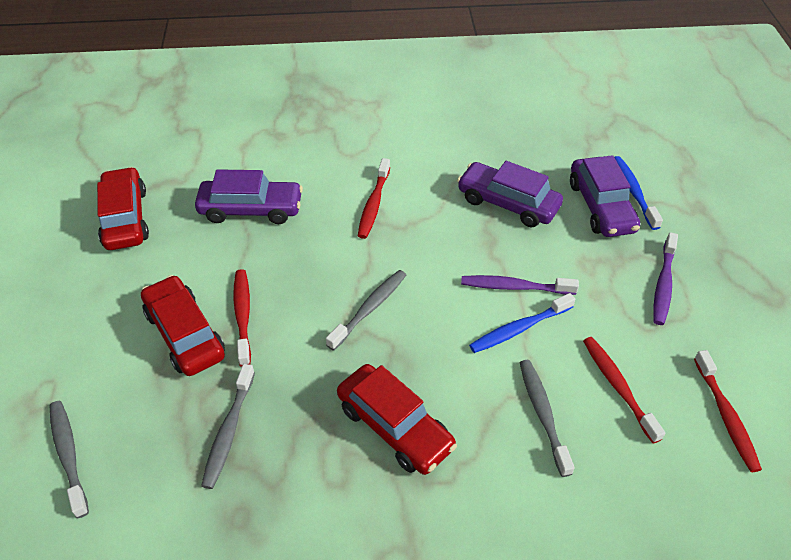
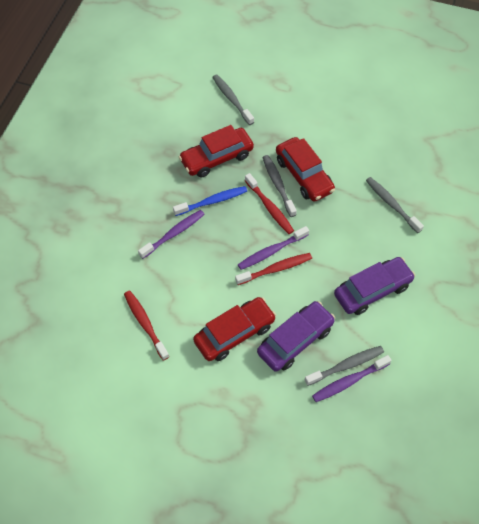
blue toothbrush: 2 -> 1
purple car: 3 -> 2
purple toothbrush: 2 -> 3
red toothbrush: 4 -> 3

